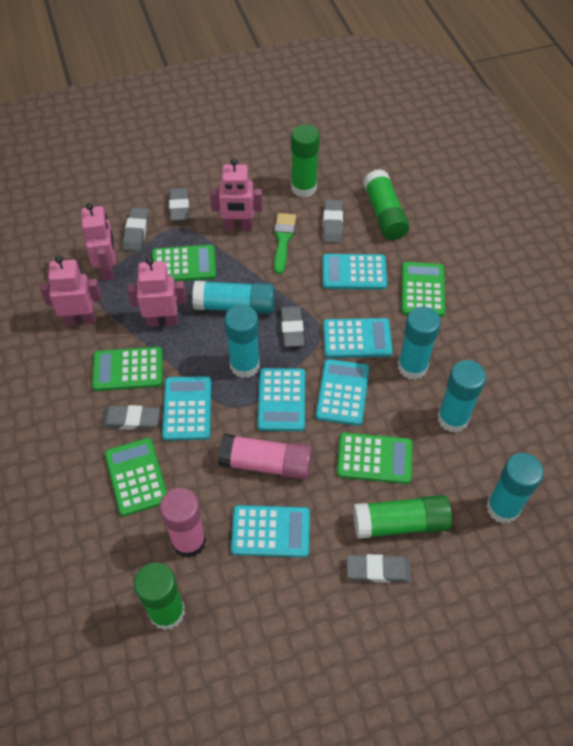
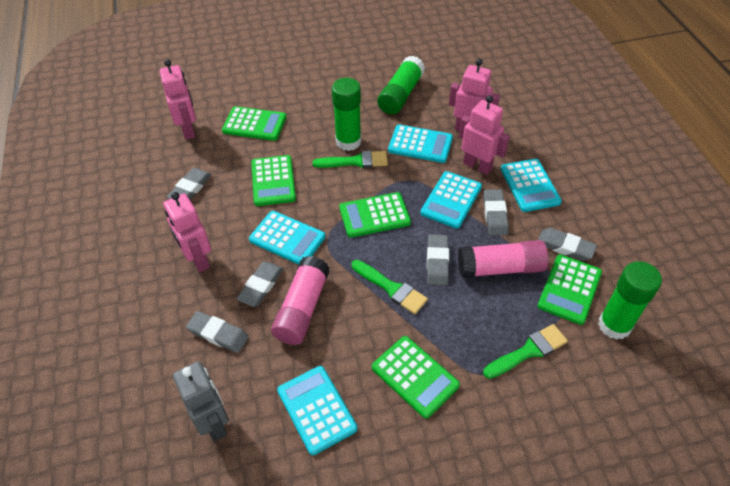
green brush: 1 -> 3
green glue stick: 4 -> 3
grey robot: 0 -> 1
turquoise calculator: 6 -> 5
turquoise glue stick: 5 -> 0

